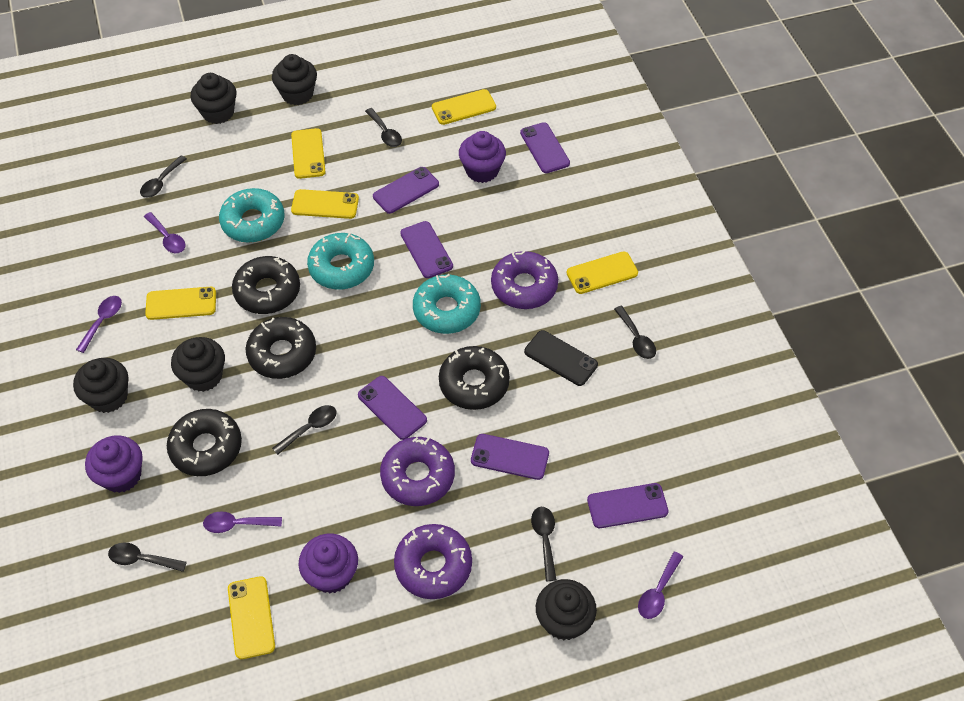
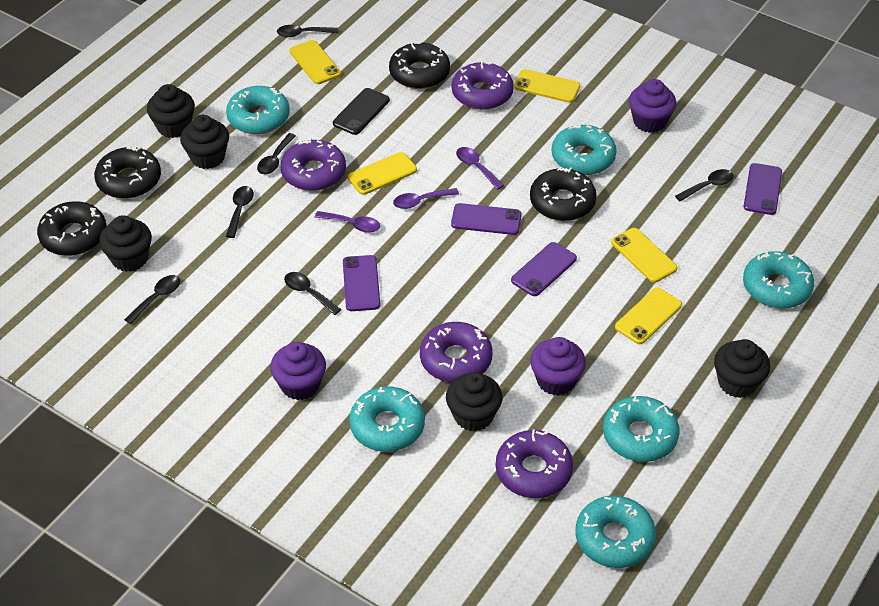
purple donut: 3 -> 4
purple phone: 6 -> 4
purple spoon: 4 -> 3
turquoise donut: 3 -> 6
yellow phone: 6 -> 5

